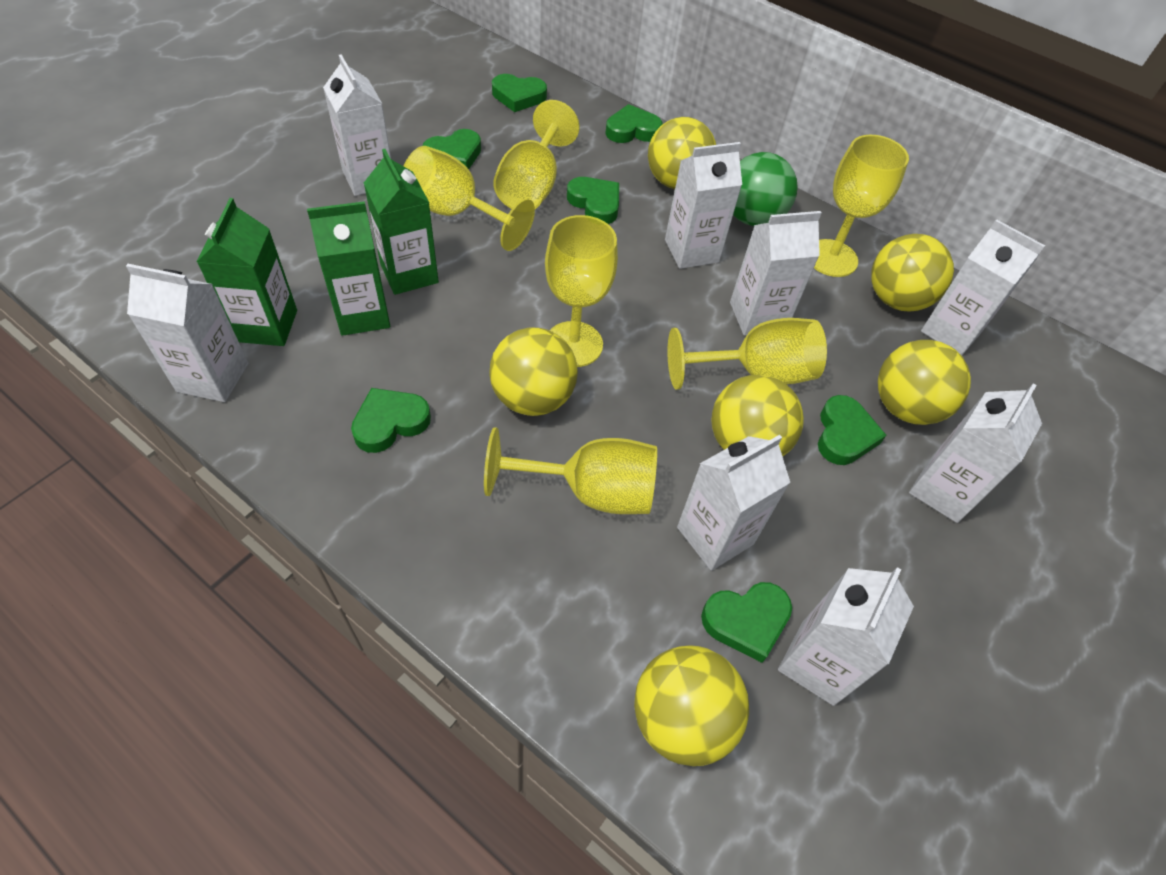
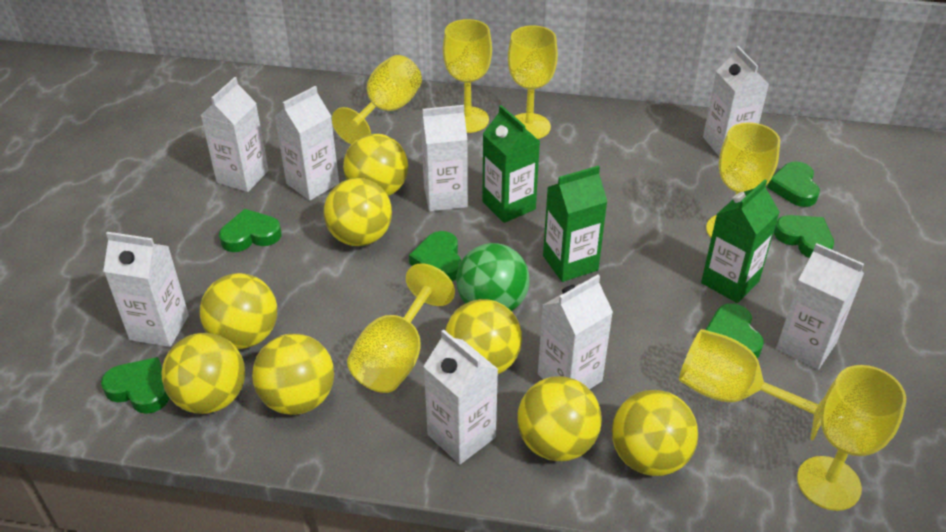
green heart: 7 -> 6
yellow ball: 6 -> 8
yellow goblet: 6 -> 7

